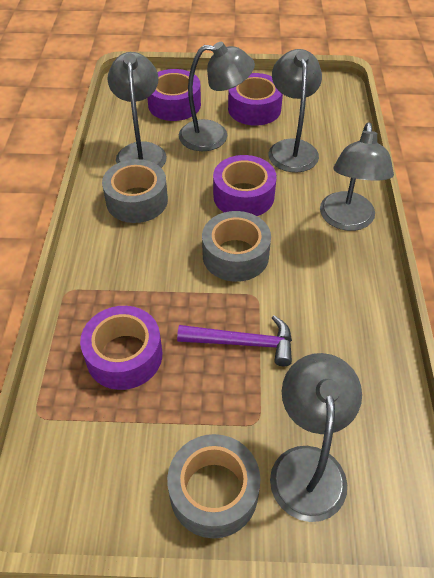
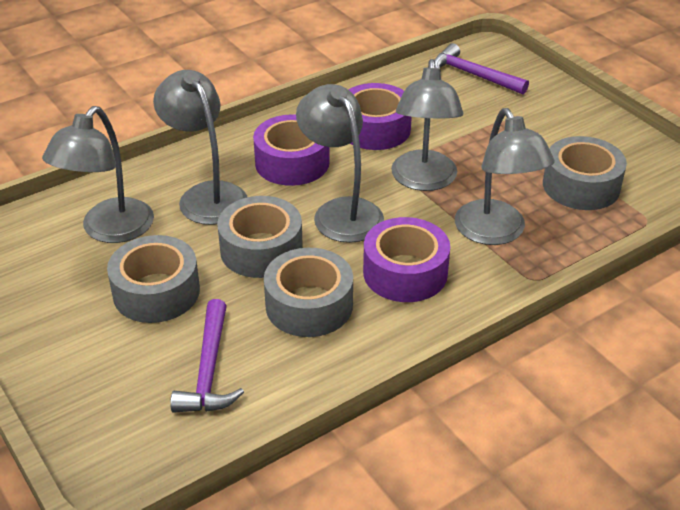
grey tape: 3 -> 4
purple hammer: 1 -> 2
purple tape: 4 -> 3

